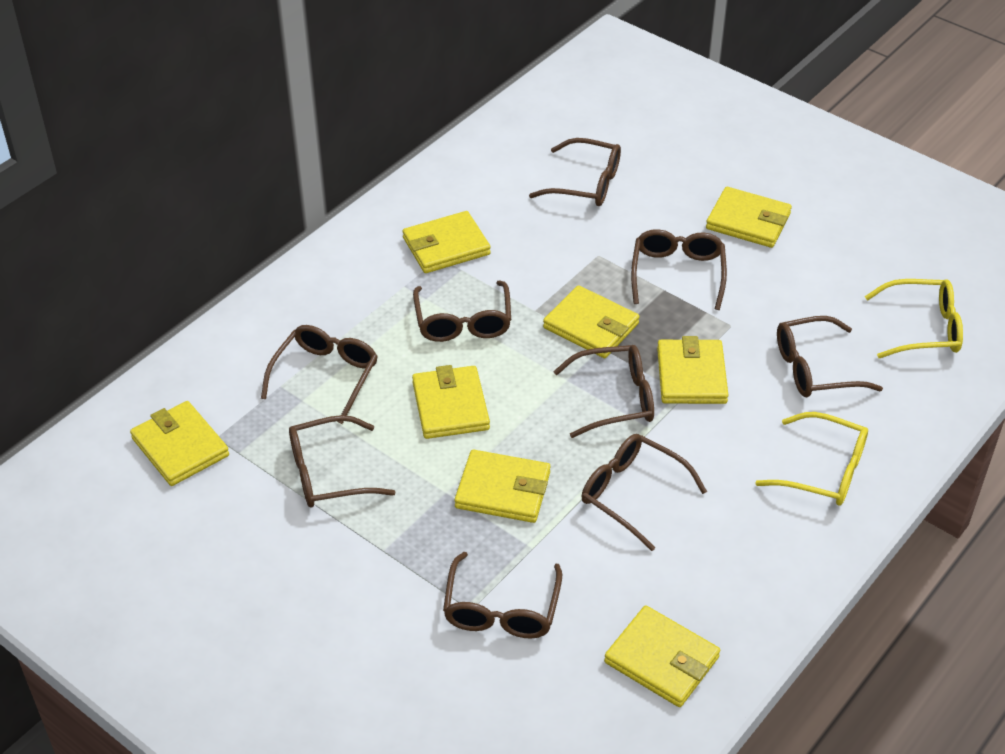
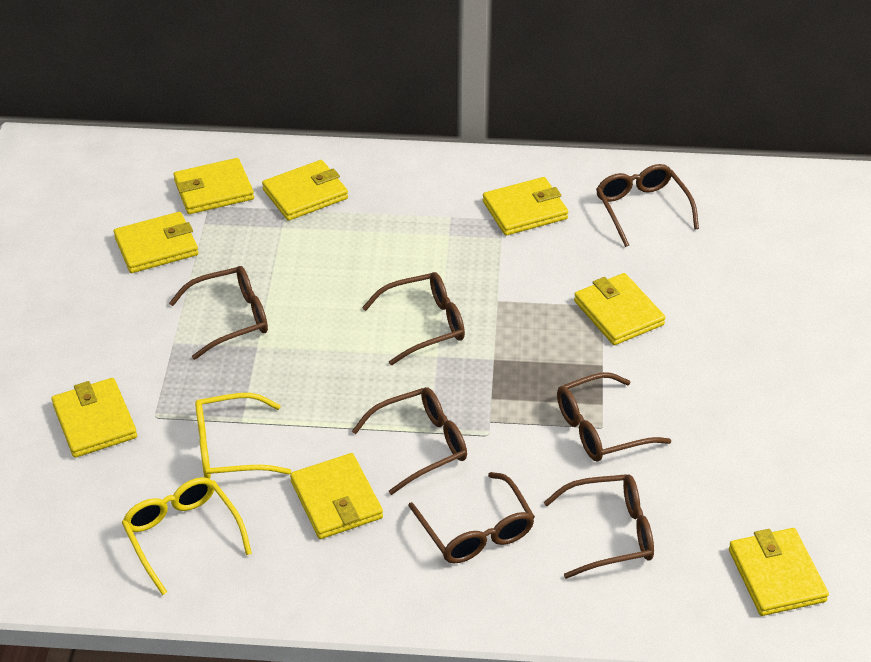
brown glasses: 9 -> 7

